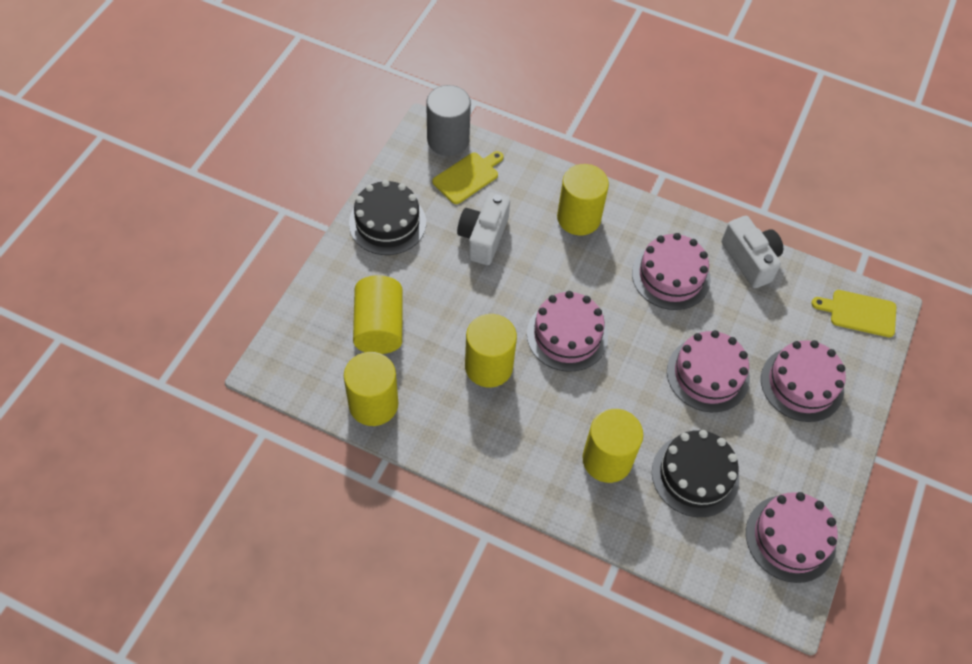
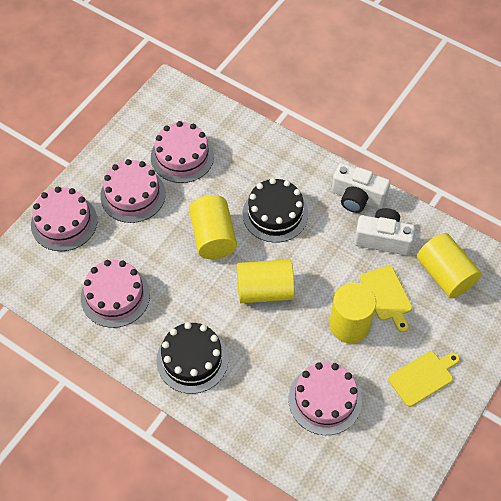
grey cylinder: 1 -> 0
yellow cylinder: 5 -> 4

